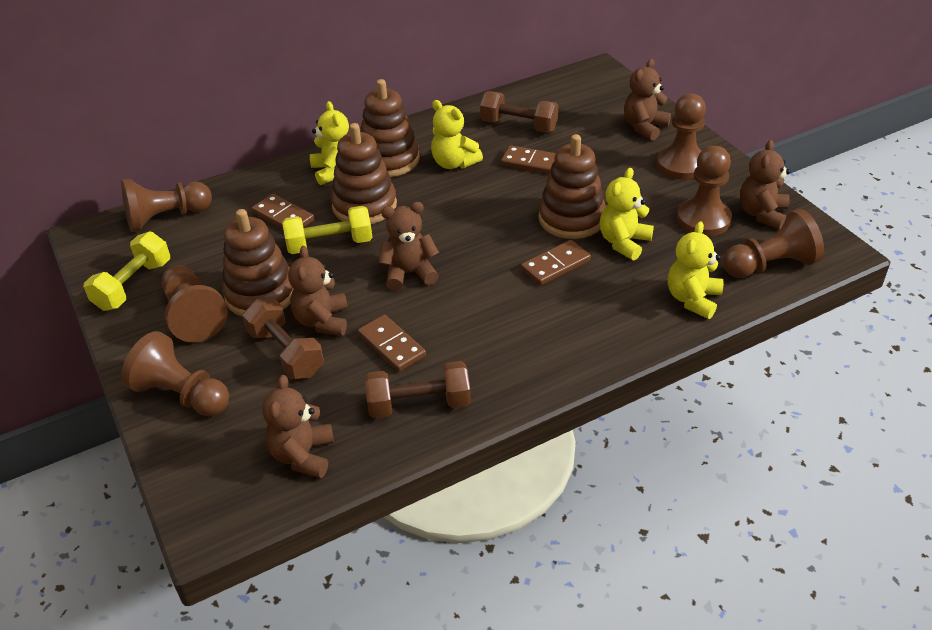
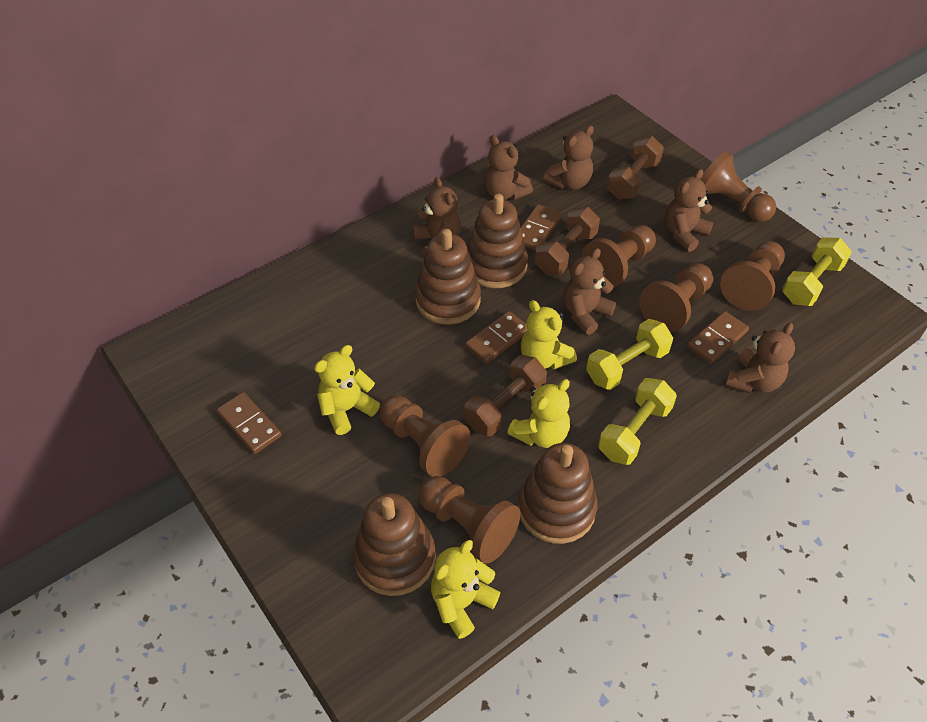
brown teddy bear: 5 -> 6
yellow dumbbell: 2 -> 3

